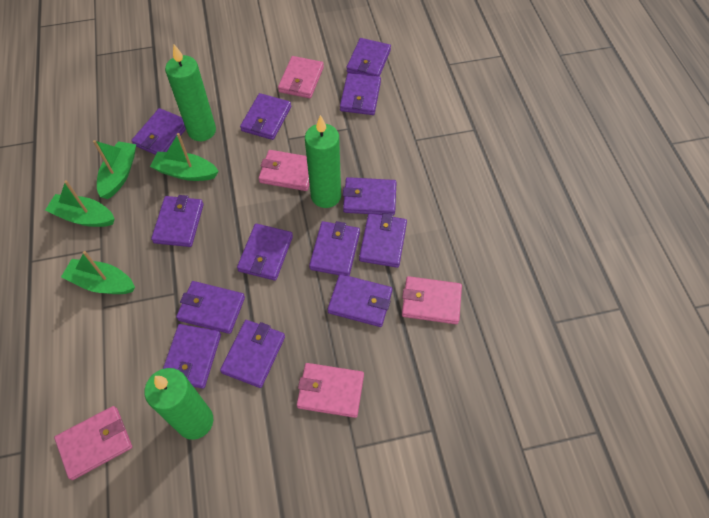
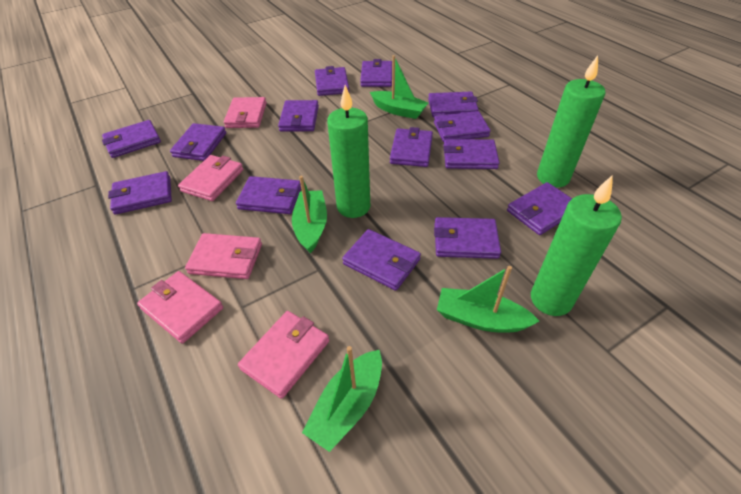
purple wallet: 13 -> 14

